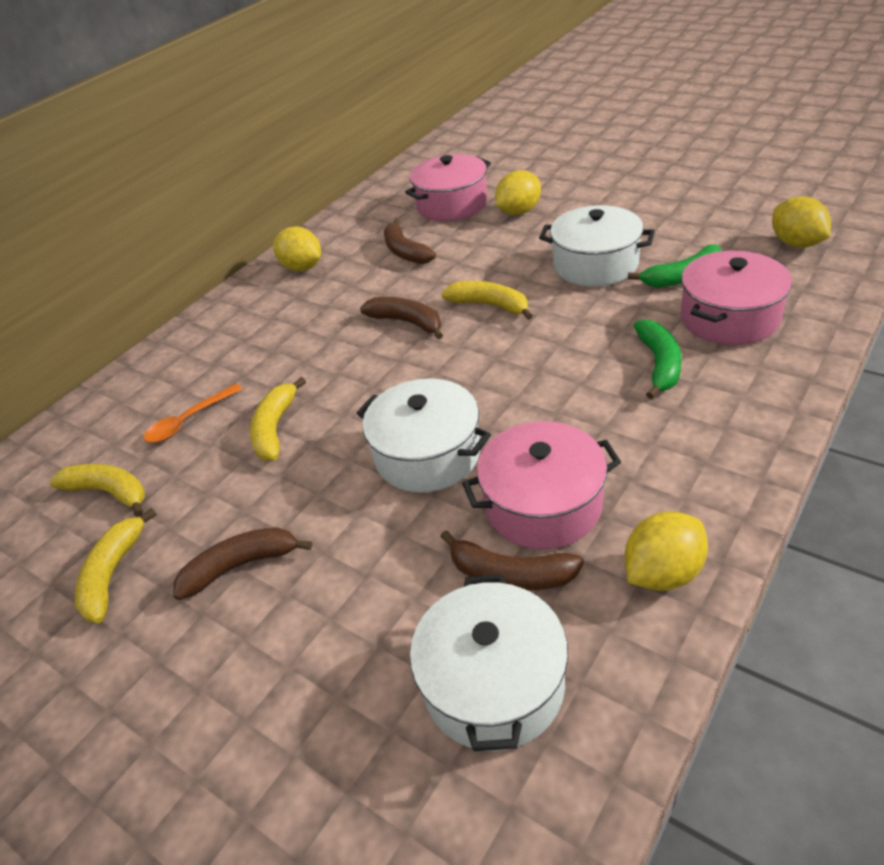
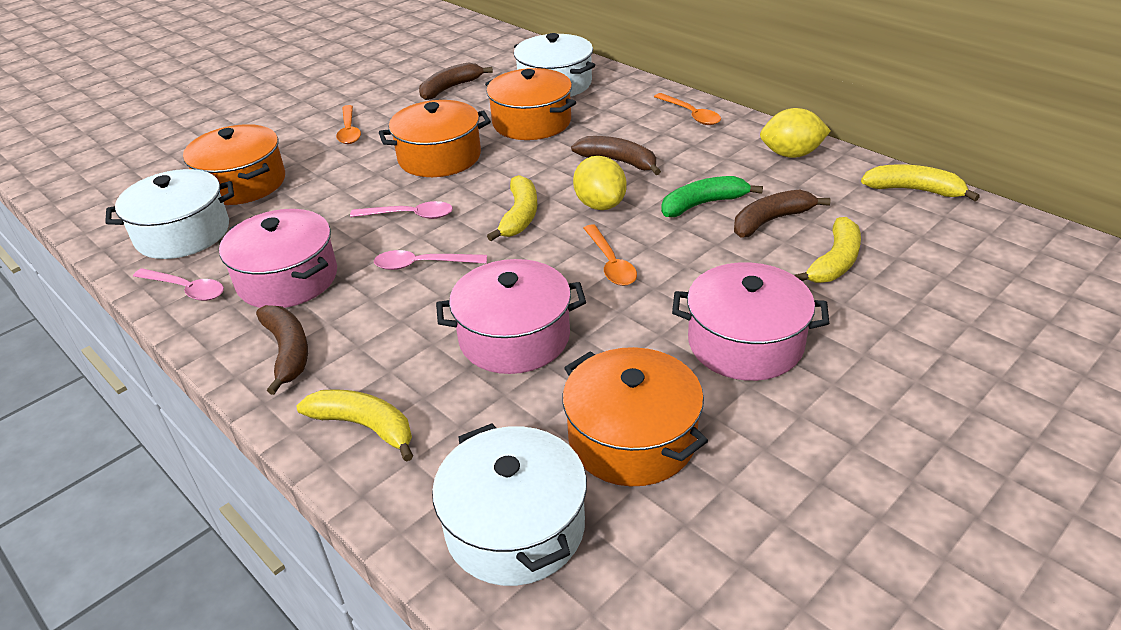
green banana: 2 -> 1
orange pot: 0 -> 4
orange spoon: 1 -> 3
pink spoon: 0 -> 3
yellow lemon: 4 -> 2

